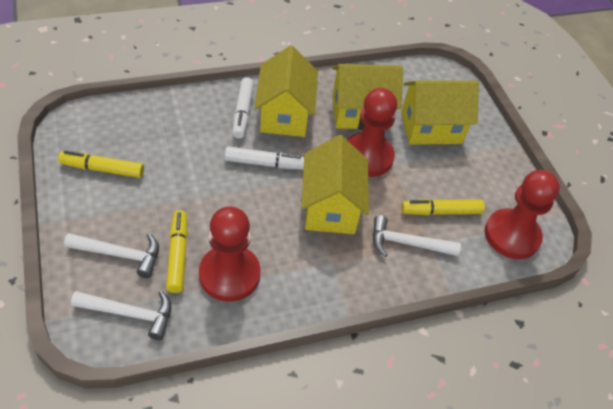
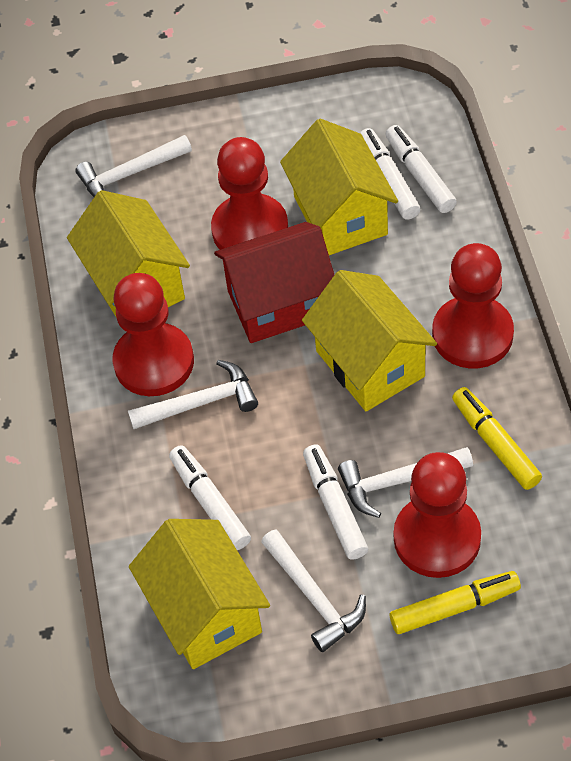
red house: 0 -> 1
red pawn: 3 -> 4
white hammer: 3 -> 4
white marker: 2 -> 4
yellow marker: 3 -> 2

